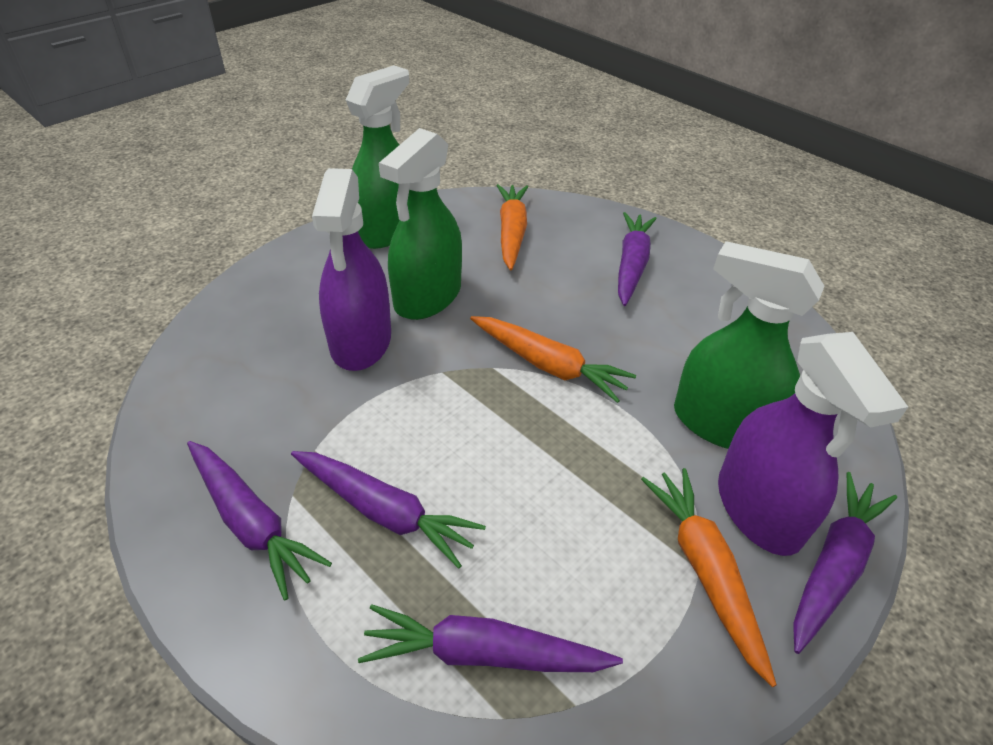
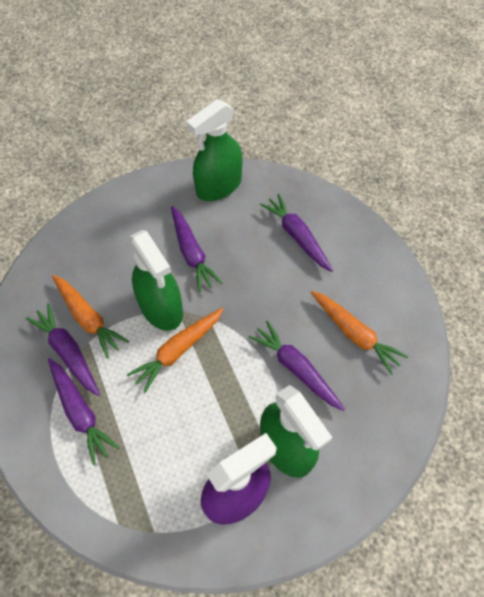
purple spray bottle: 2 -> 1

